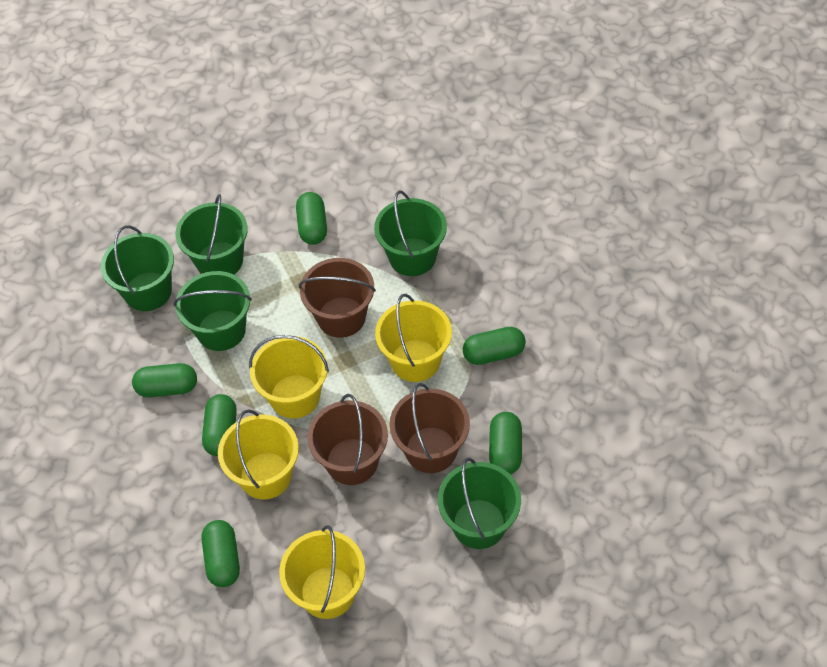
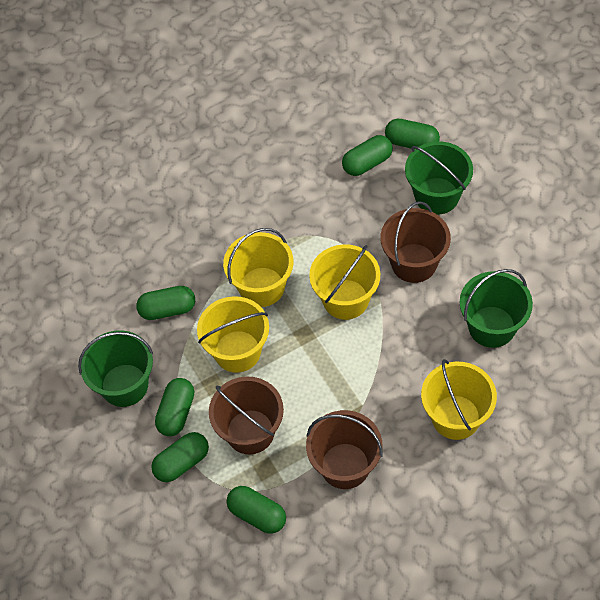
green bucket: 5 -> 3

